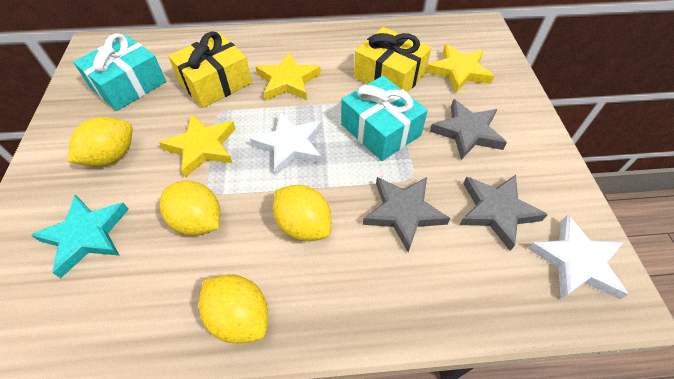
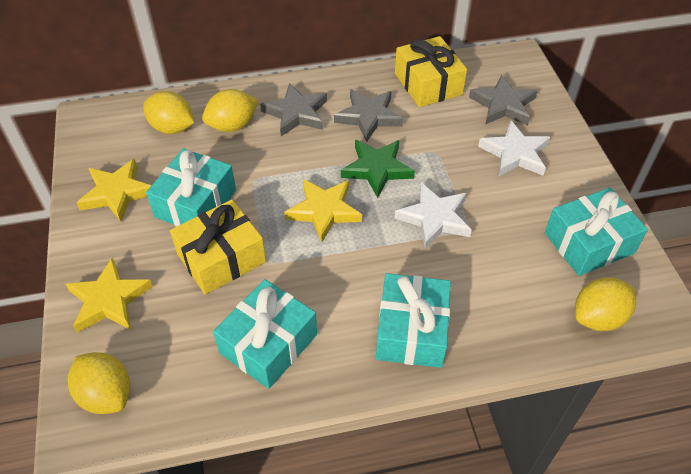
green star: 0 -> 1
turquoise gift: 2 -> 4
turquoise star: 1 -> 0

